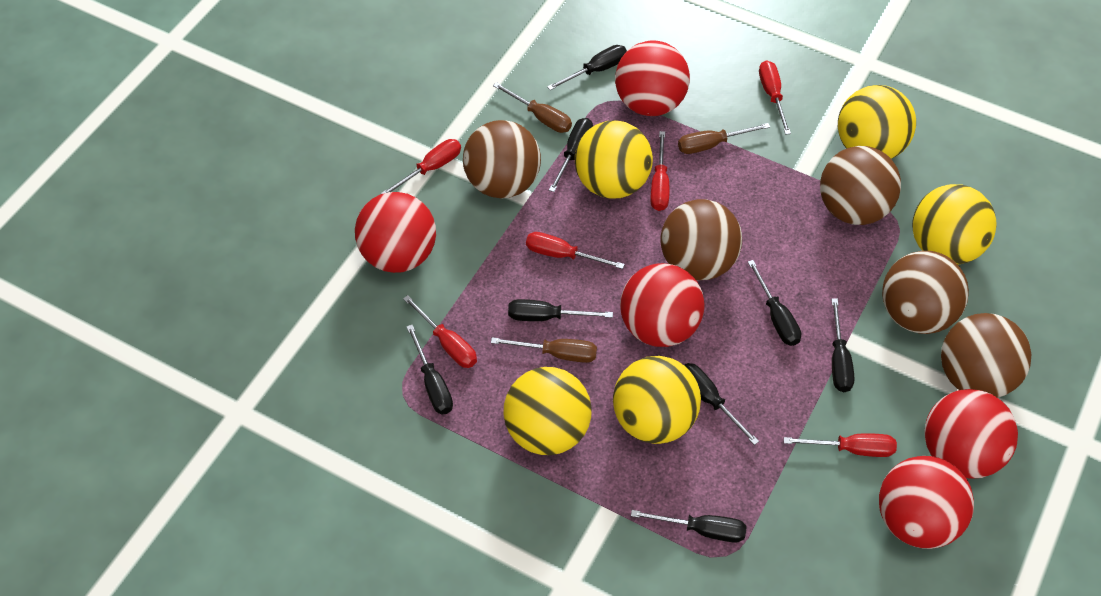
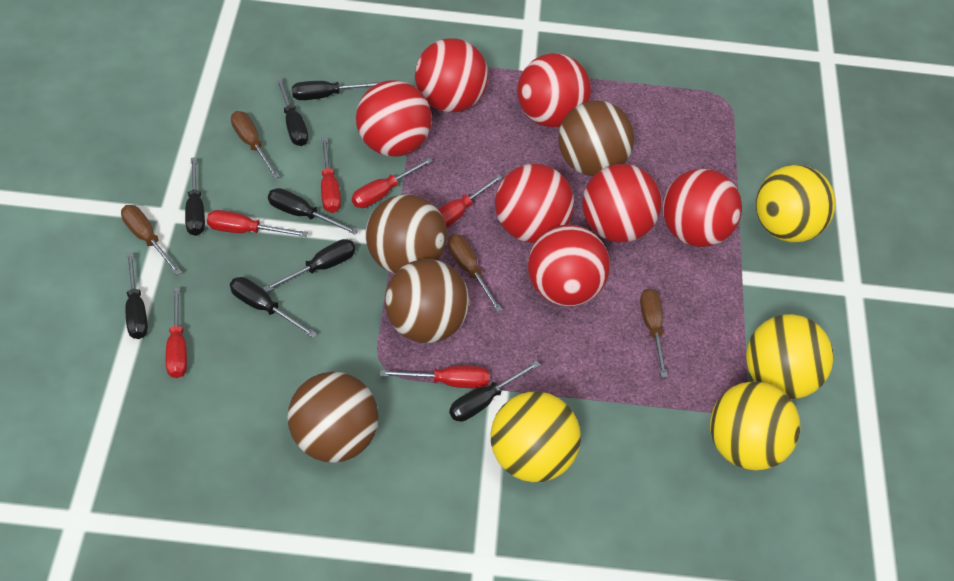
brown ball: 5 -> 4
brown screwdriver: 3 -> 4
red ball: 5 -> 7
yellow ball: 5 -> 4

